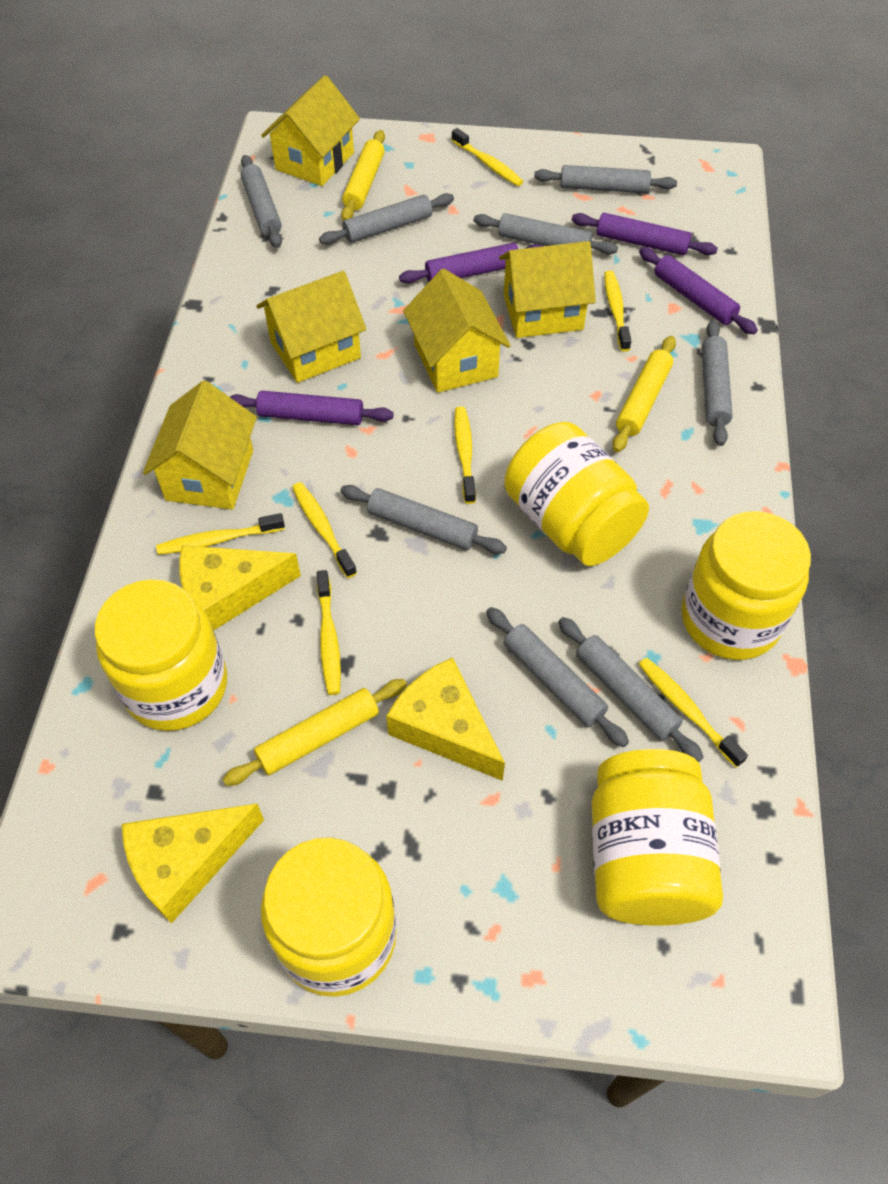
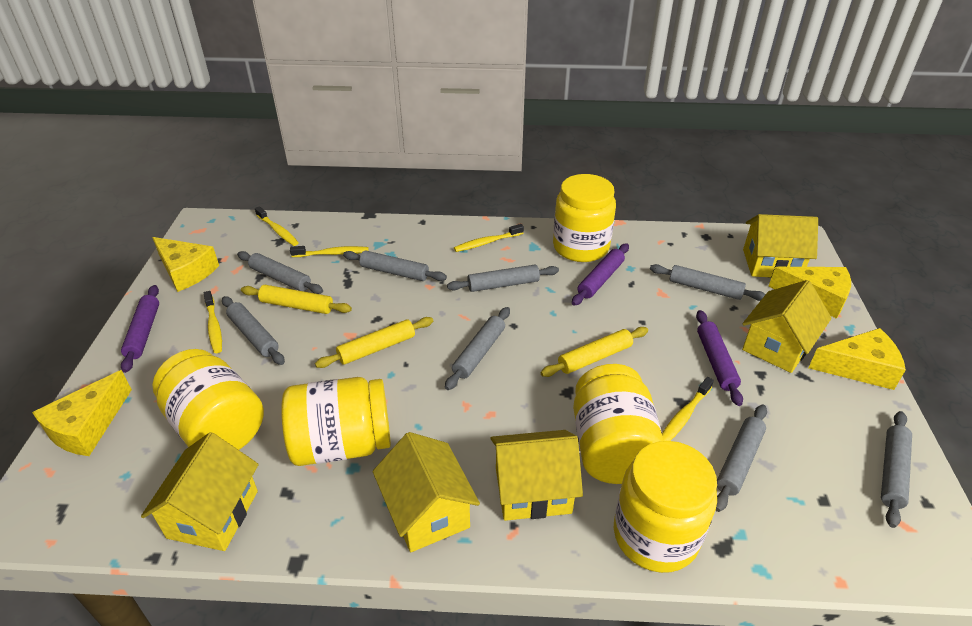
purple rolling pin: 4 -> 3
yellow cheese: 3 -> 4
yellow toothbrush: 7 -> 5

